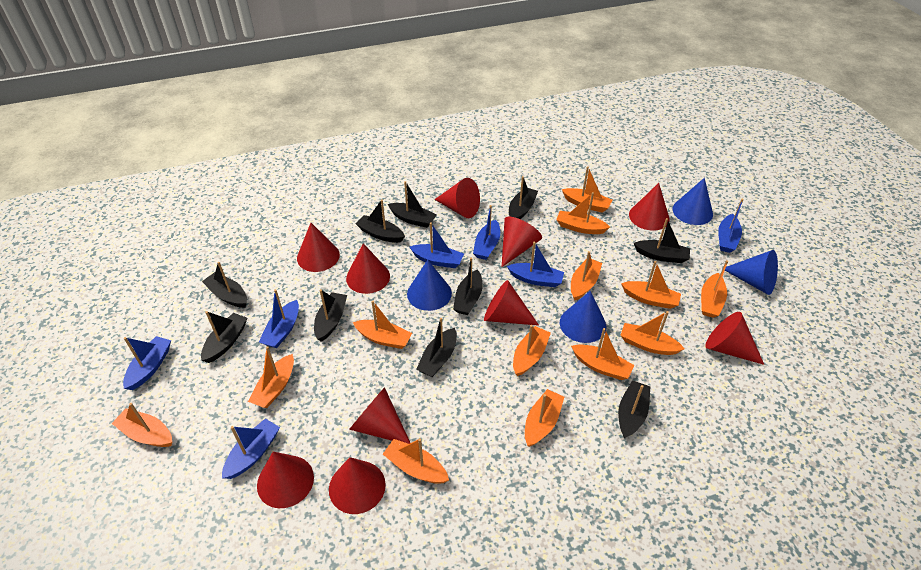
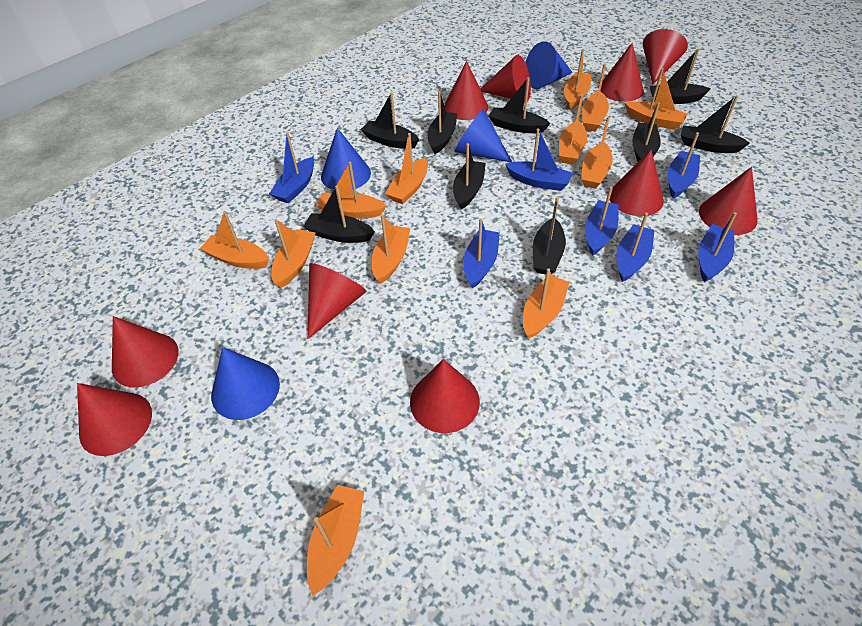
black boat: 10 -> 9
orange boat: 13 -> 12

